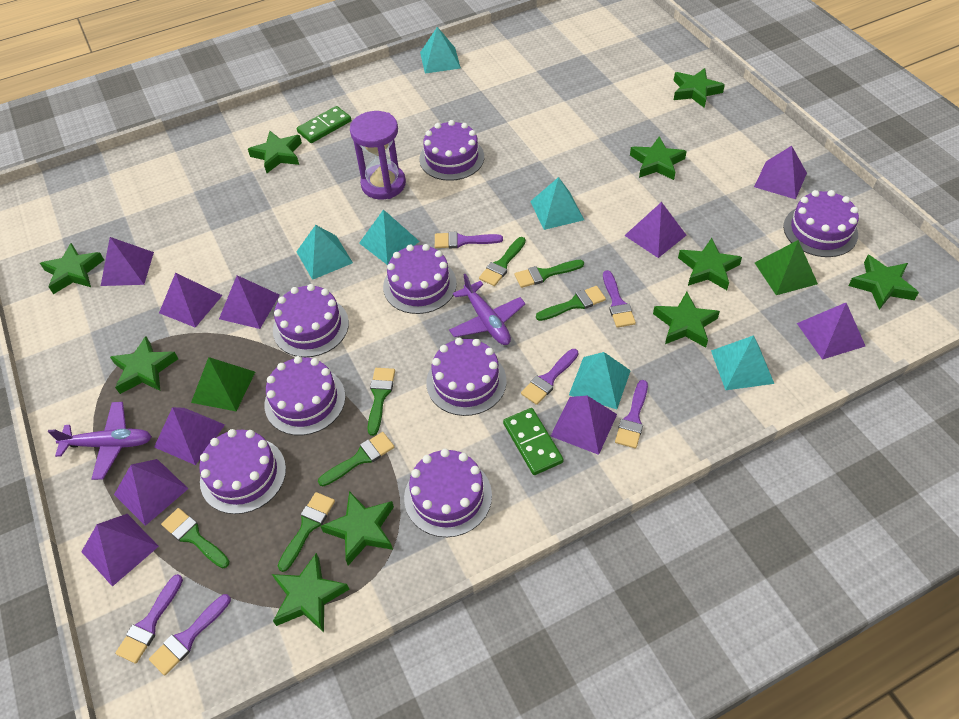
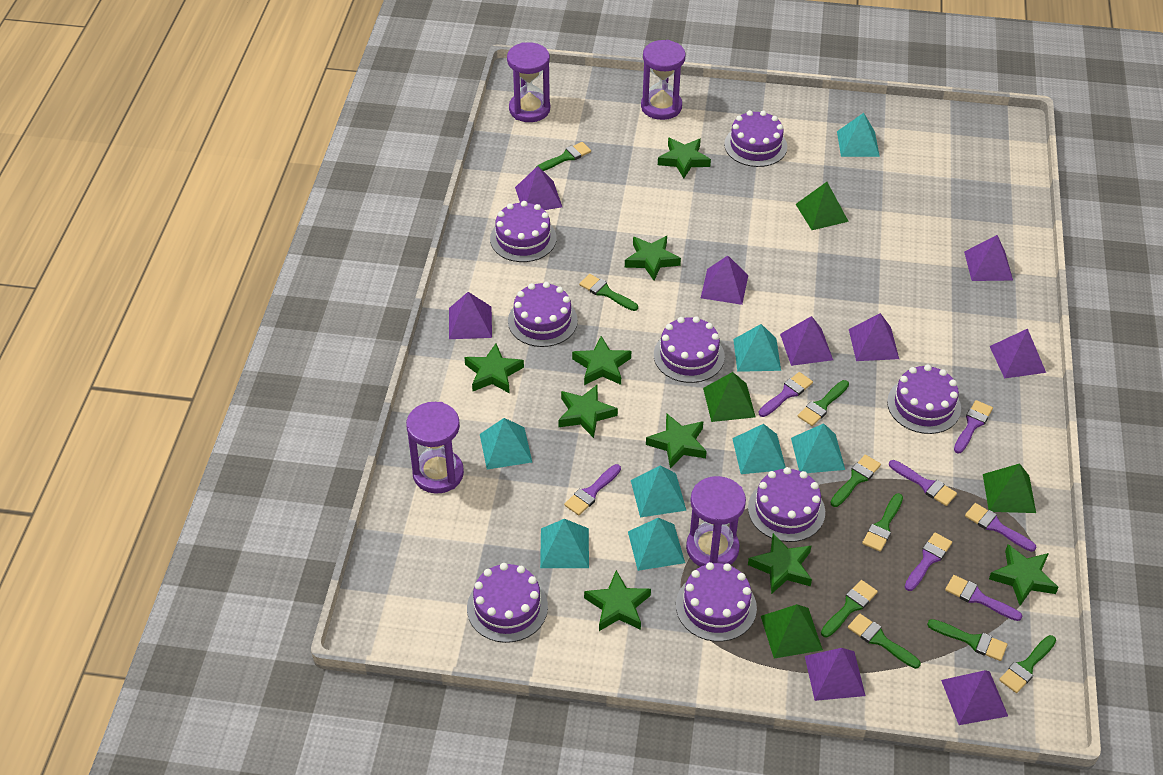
green brush: 7 -> 9
green domino: 2 -> 0
green pyramid: 2 -> 4
green star: 10 -> 9
purple brush: 6 -> 7
purple hourglass: 1 -> 4
purple plane: 2 -> 0
purple pyramid: 10 -> 9
turquoise pyramid: 6 -> 8

